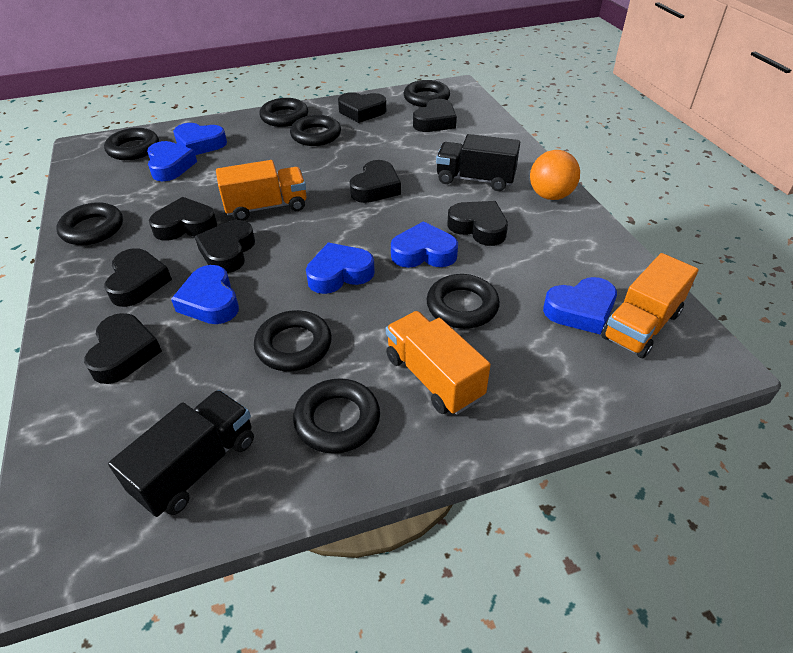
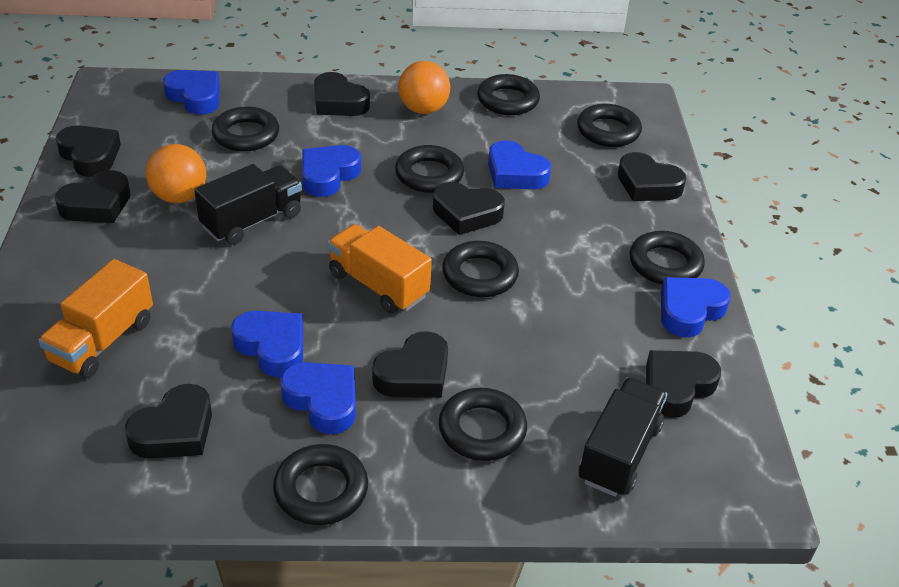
orange ball: 1 -> 2
orange truck: 3 -> 2

